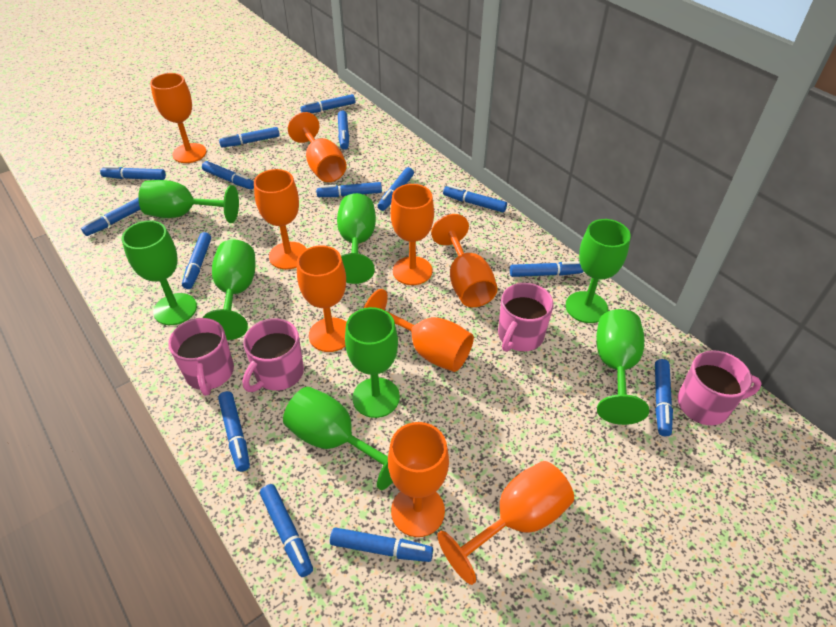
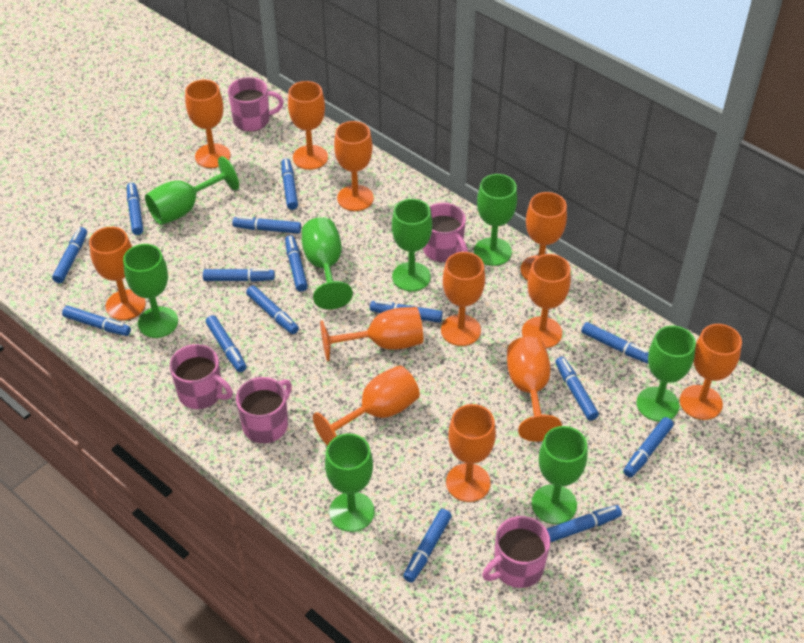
orange goblet: 9 -> 12
pink mug: 4 -> 5

